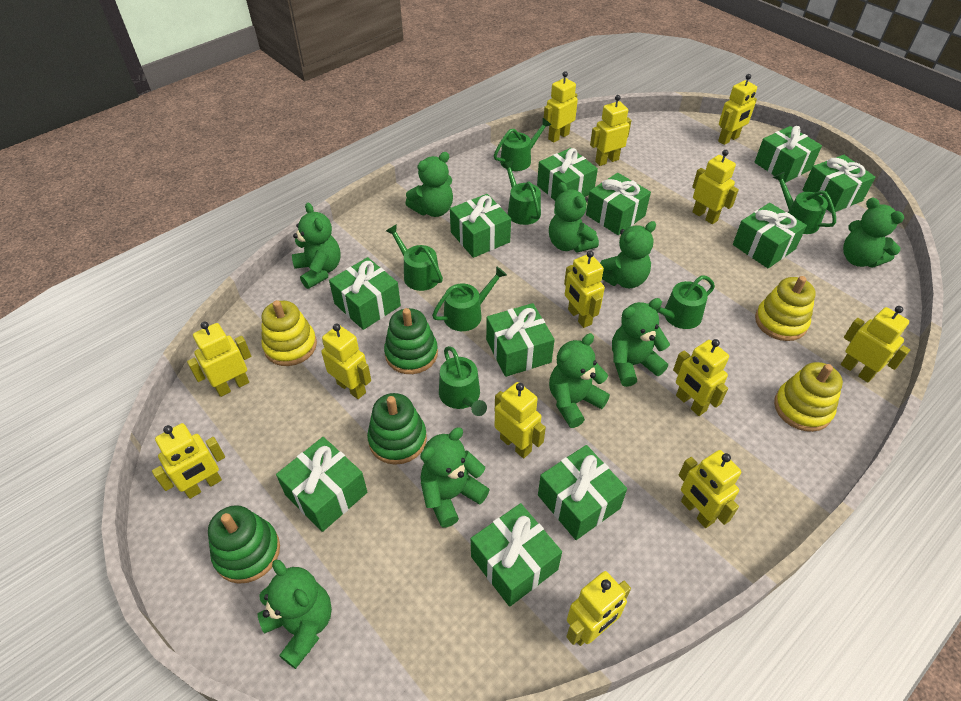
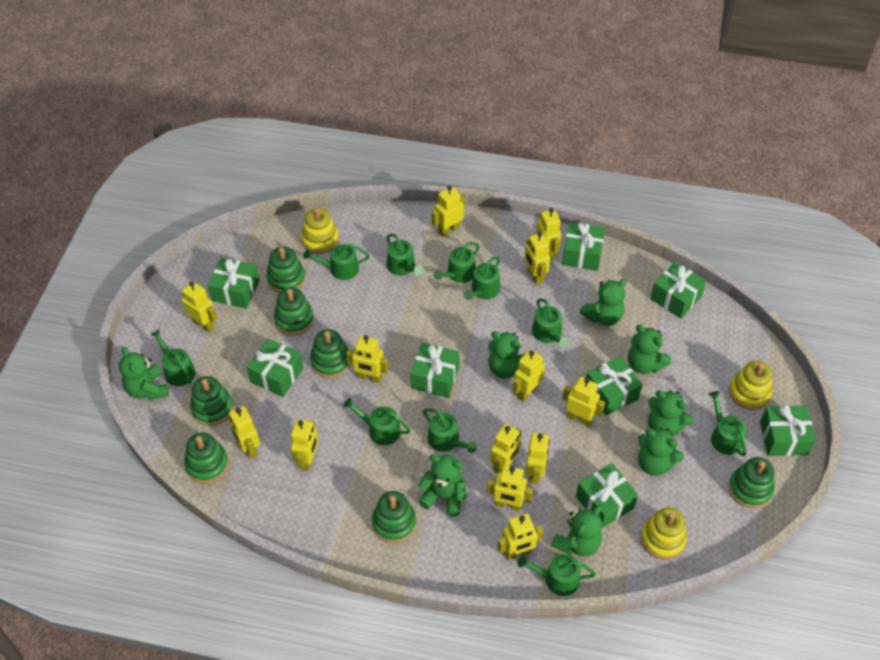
green gift: 11 -> 8
green stacking toy: 3 -> 7
green teddy bear: 9 -> 8
green watering can: 7 -> 10

